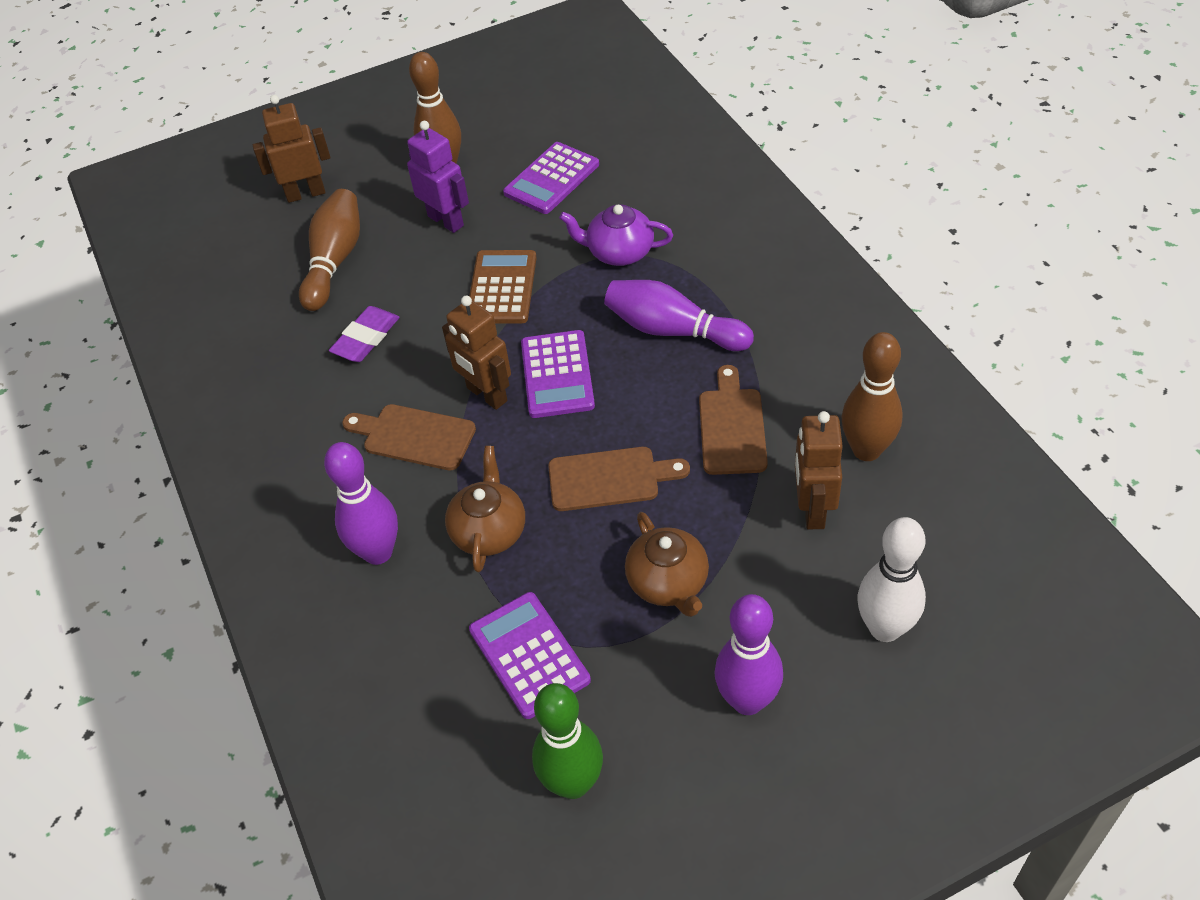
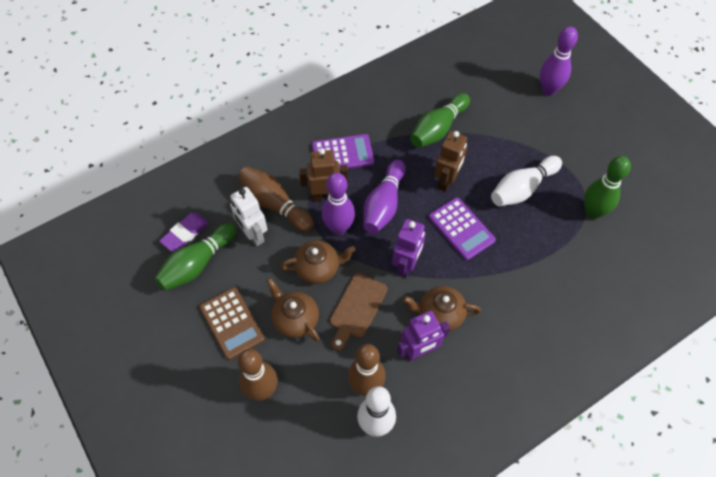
brown cutting board: 3 -> 1
brown robot: 3 -> 2
brown teapot: 2 -> 3
green bowling pin: 1 -> 3
purple calculator: 3 -> 2
purple robot: 1 -> 2
purple teapot: 1 -> 0
white bowling pin: 1 -> 2
white robot: 0 -> 1

